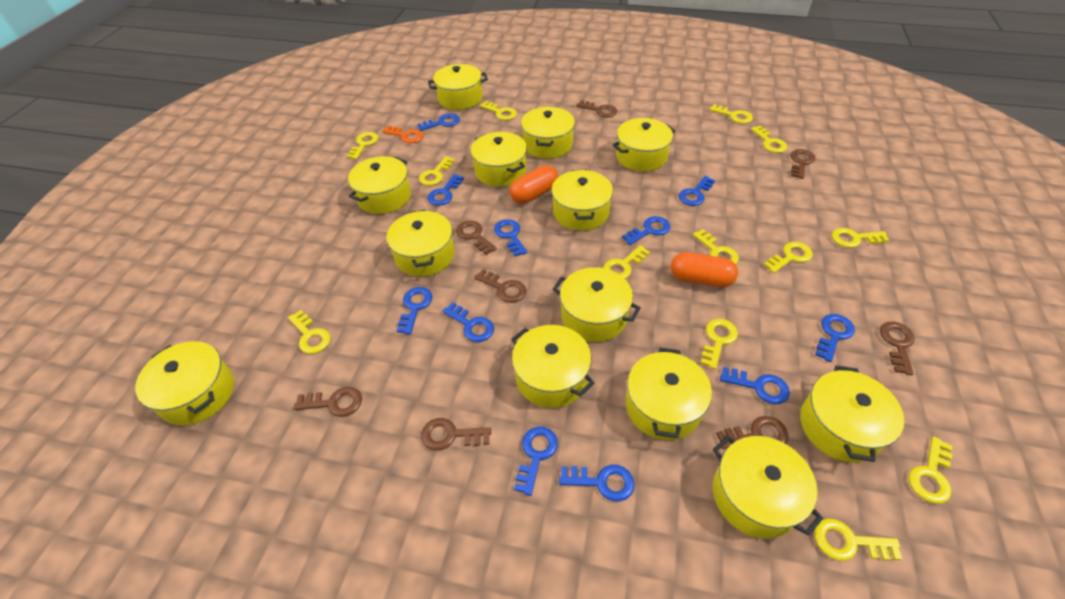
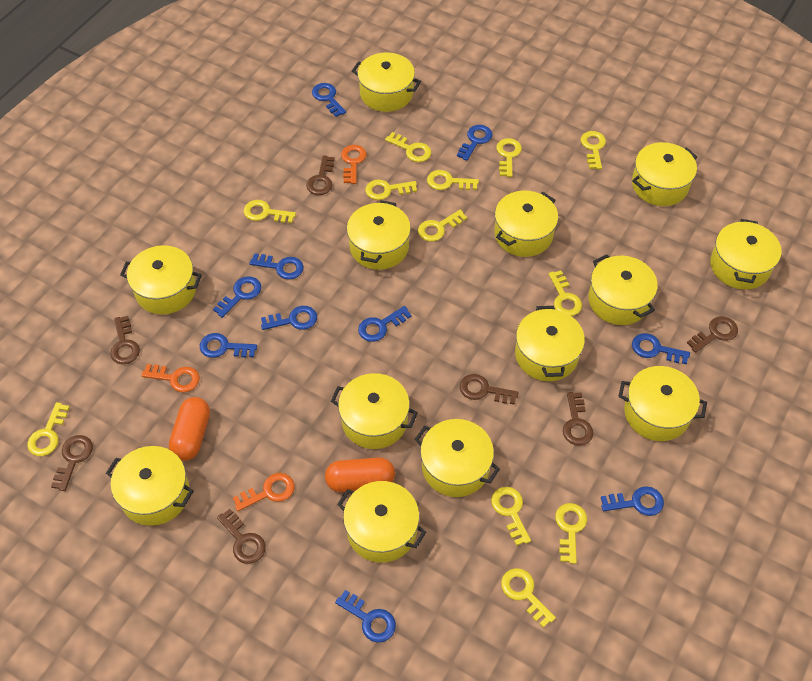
blue key: 11 -> 10
brown key: 8 -> 7
orange key: 1 -> 3
yellow key: 13 -> 12

